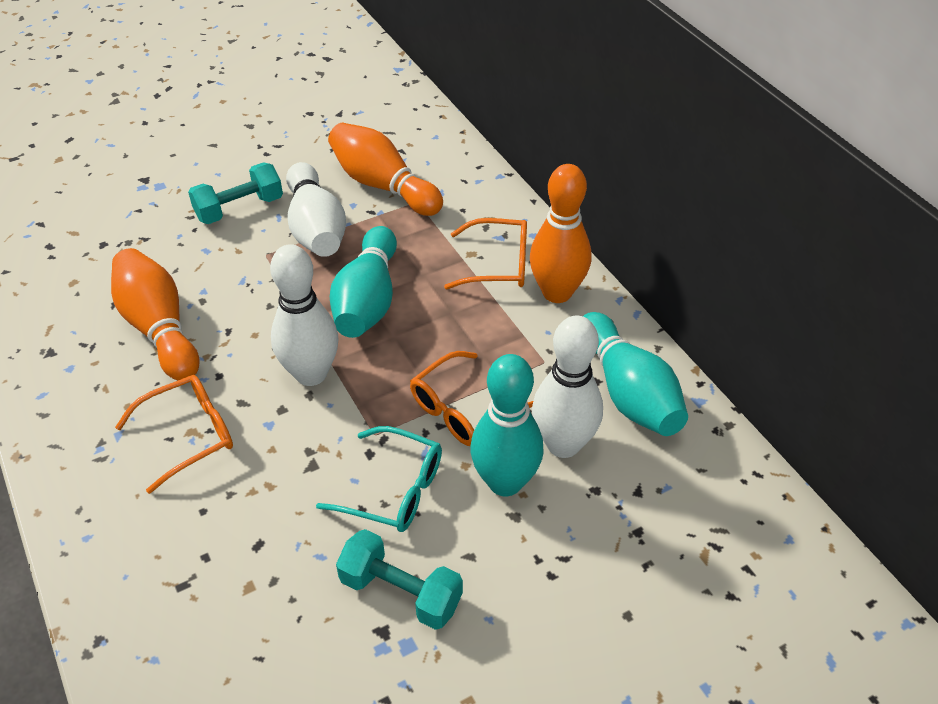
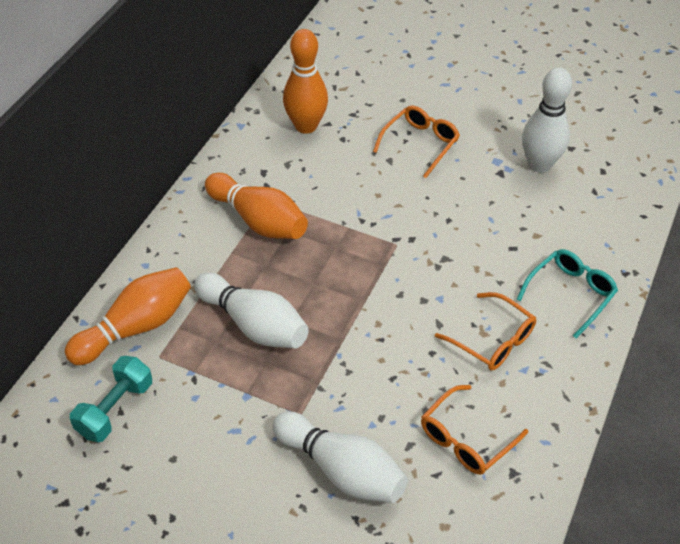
turquoise bowling pin: 3 -> 0
turquoise dumbbell: 2 -> 1

